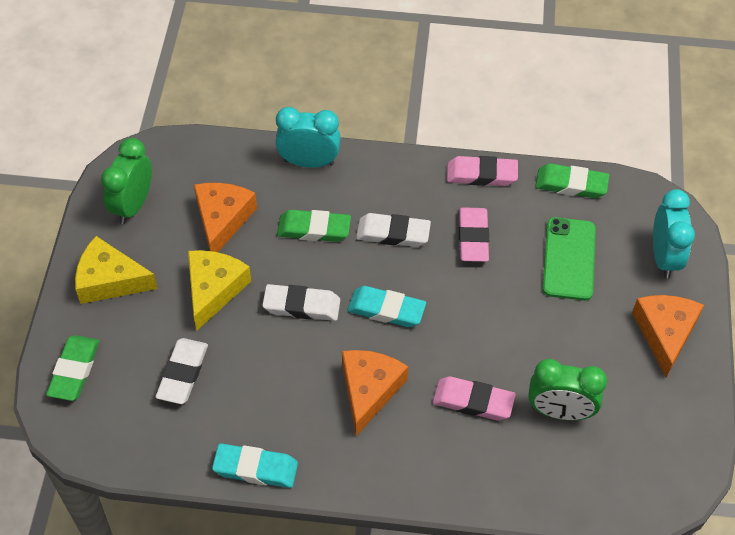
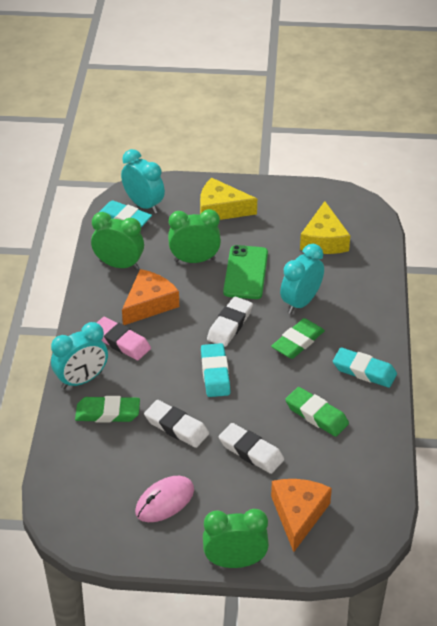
green clock: 2 -> 3
orange cheese: 3 -> 2
pink eraser: 3 -> 1
pink mouse: 0 -> 1
turquoise clock: 2 -> 3
turquoise eraser: 2 -> 3

